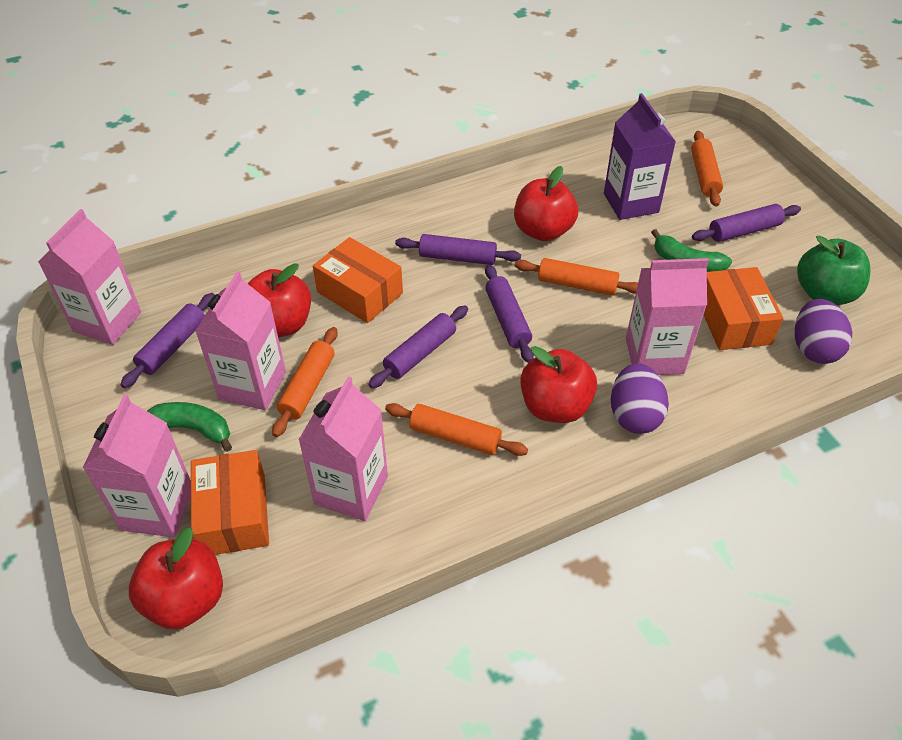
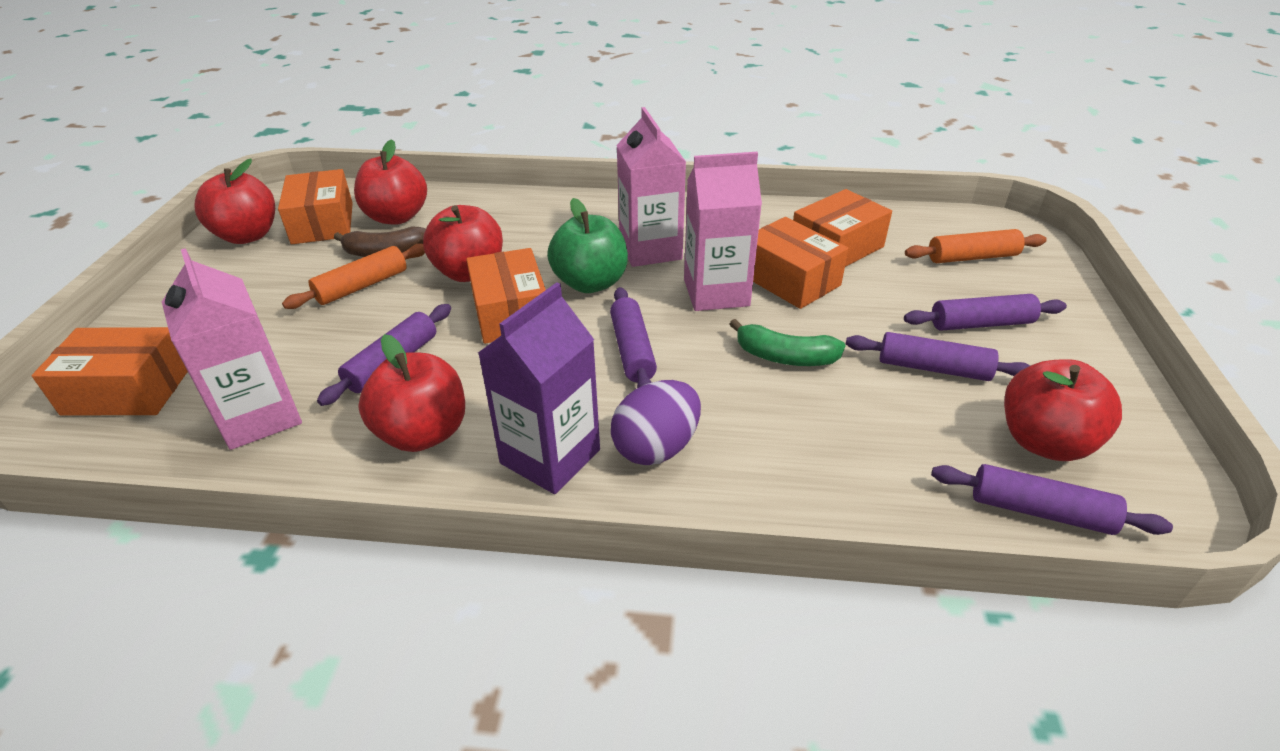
brown banana: 0 -> 1
green banana: 2 -> 1
orange box: 3 -> 5
orange rolling pin: 4 -> 2
pink carton: 5 -> 3
purple egg: 2 -> 1
red apple: 4 -> 5

